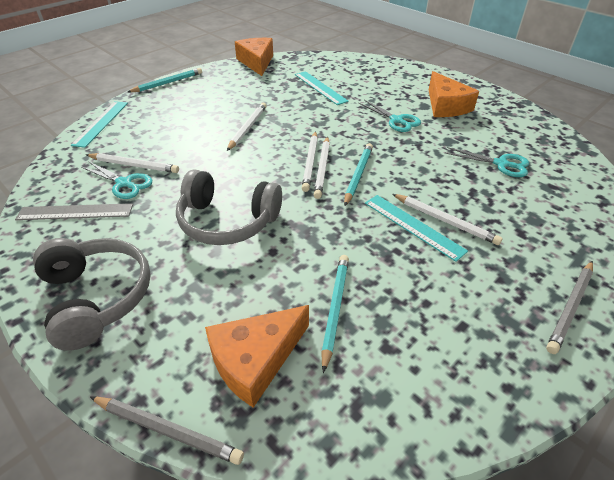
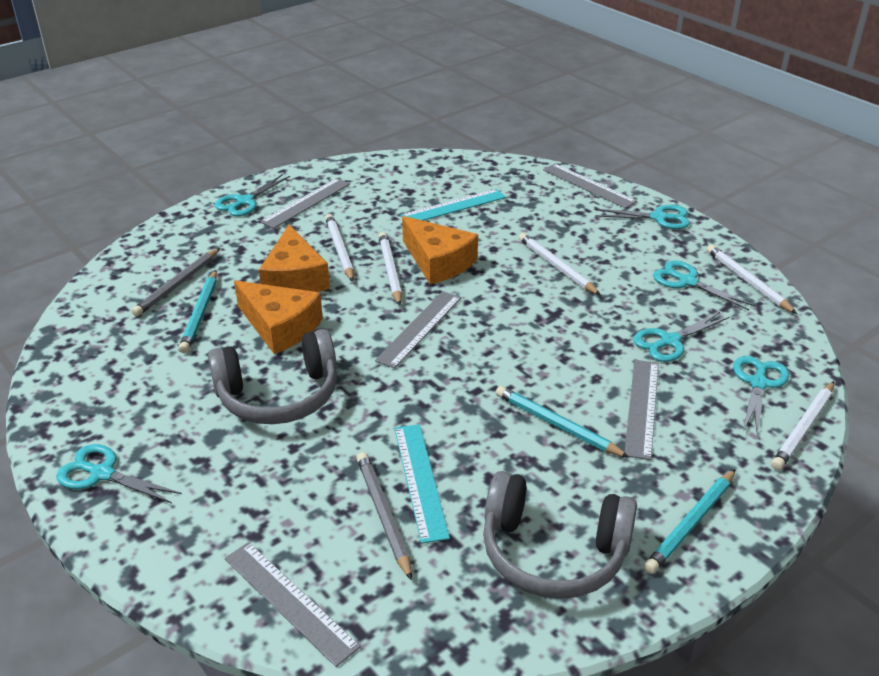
grey ruler: 1 -> 5
turquoise ruler: 3 -> 2
turquoise scissors: 3 -> 6

